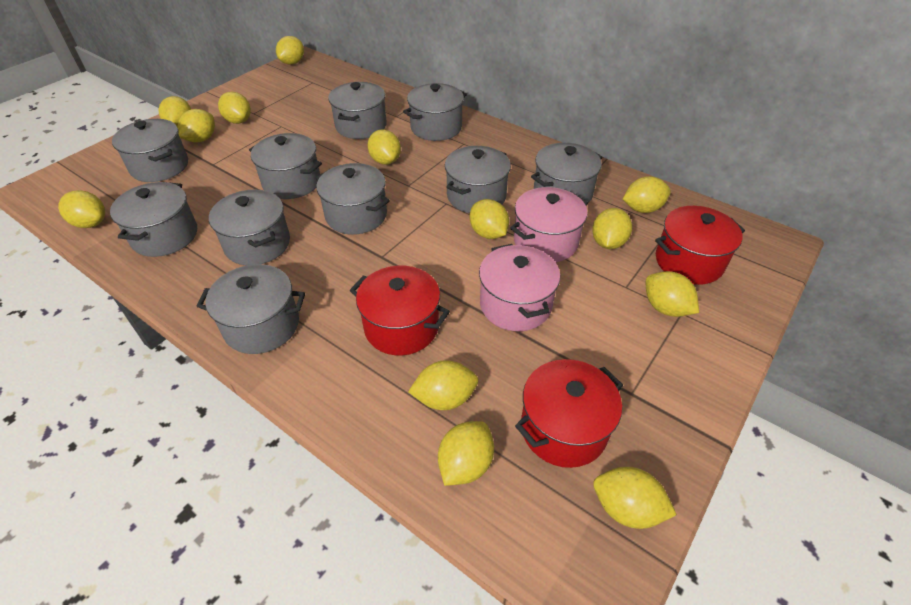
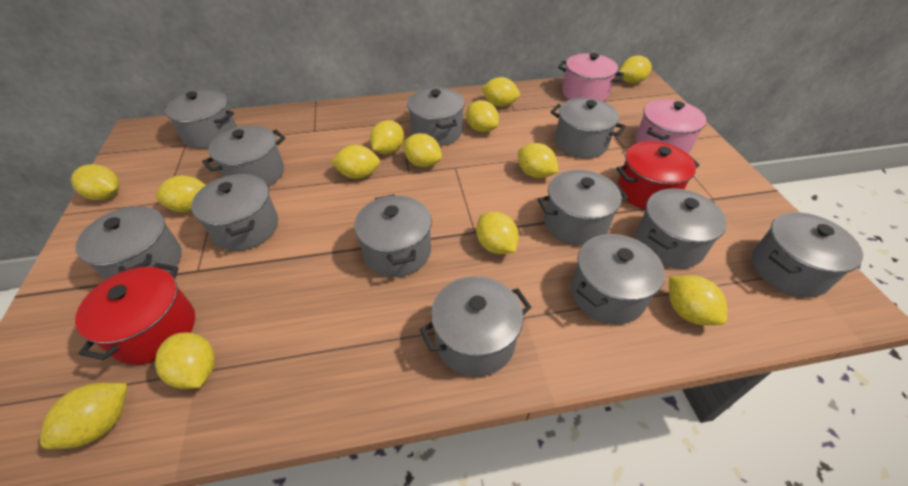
grey pot: 10 -> 12
red pot: 3 -> 2

